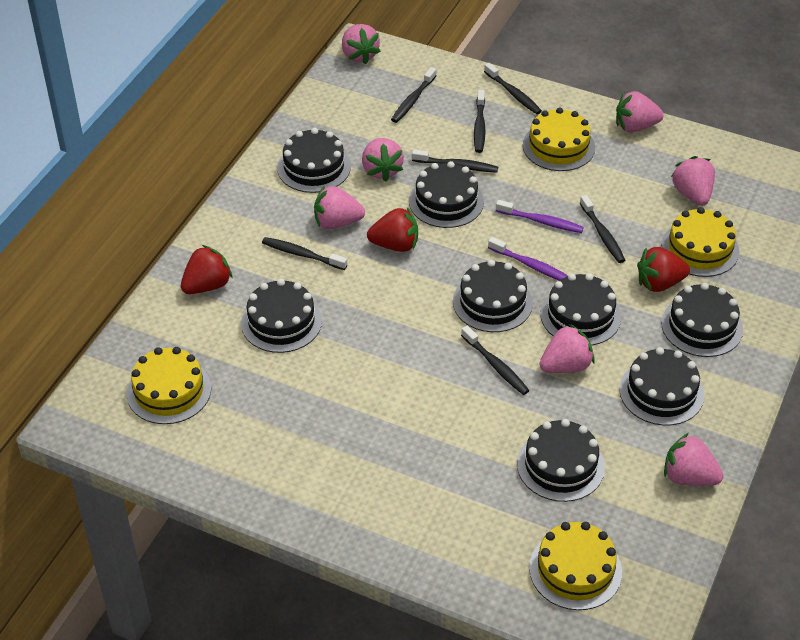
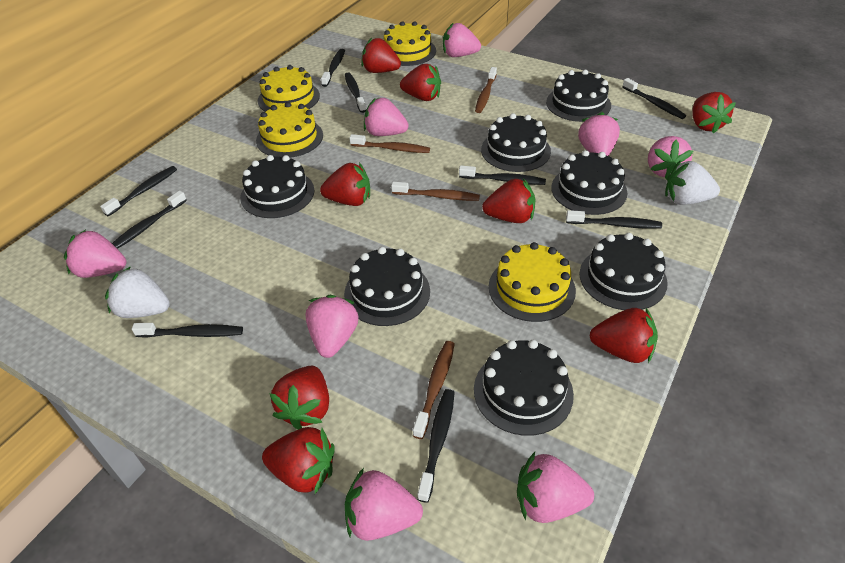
black cake: 8 -> 7
black toothbrush: 7 -> 9
brown toothbrush: 0 -> 4
pink strawberry: 7 -> 8
purple toothbrush: 2 -> 0
red strawberry: 3 -> 8
white strawberry: 0 -> 2

